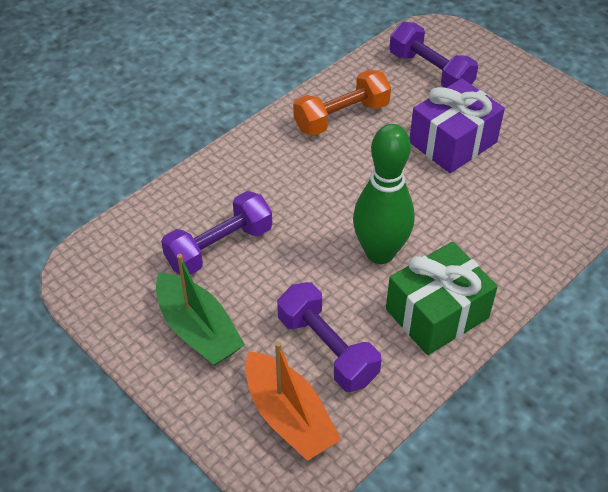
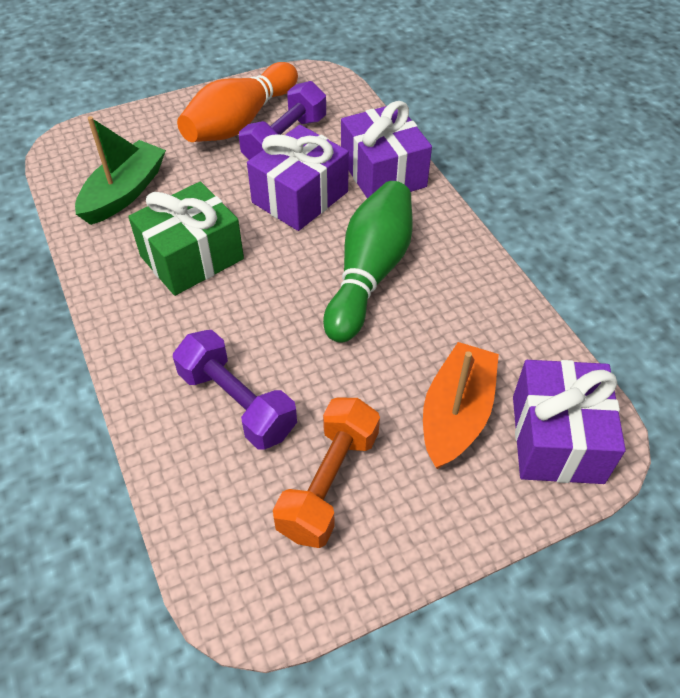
orange bowling pin: 0 -> 1
purple dumbbell: 3 -> 2
purple gift: 1 -> 3

